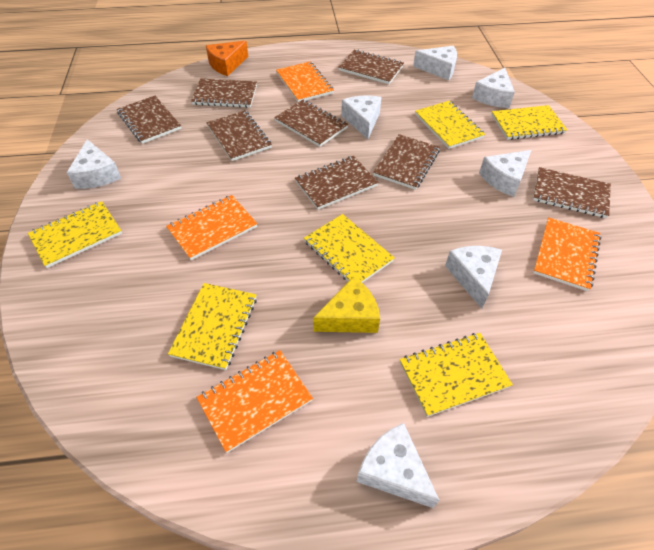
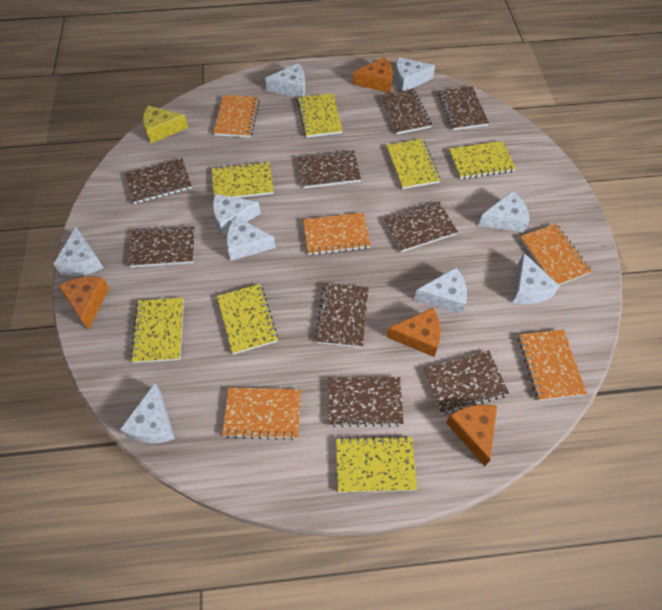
brown notebook: 8 -> 9
orange cheese: 1 -> 4
orange notebook: 4 -> 5
white cheese: 7 -> 9
yellow notebook: 6 -> 7

